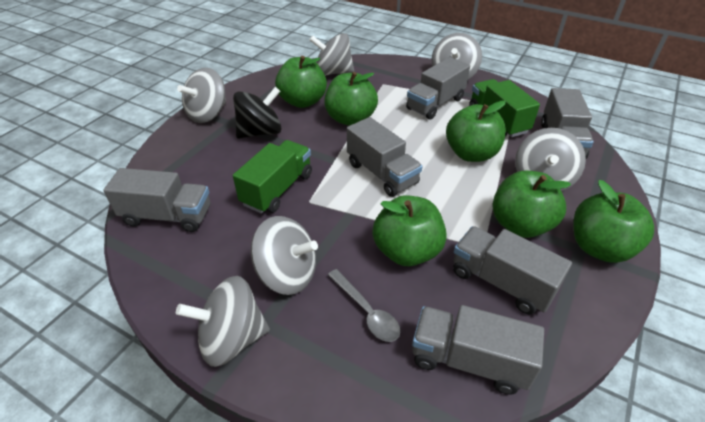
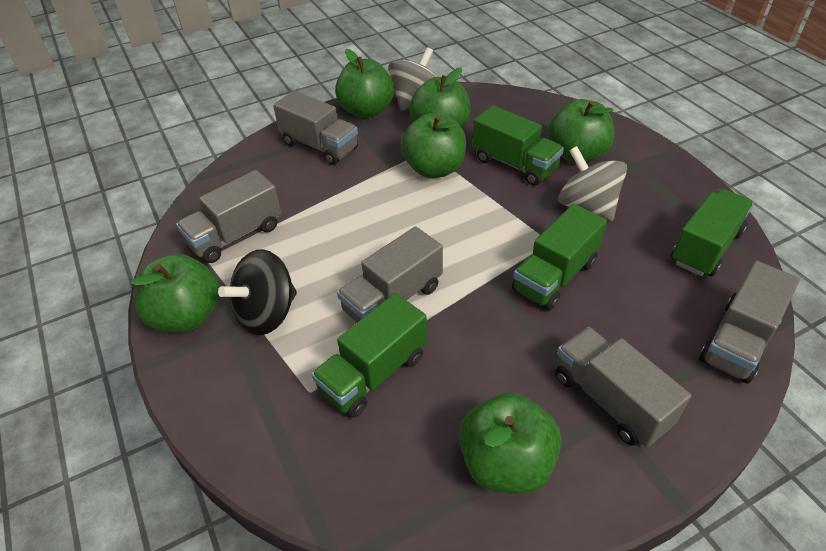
green truck: 2 -> 4
grey spinning top: 6 -> 2
grey spoon: 1 -> 0
grey truck: 6 -> 5

